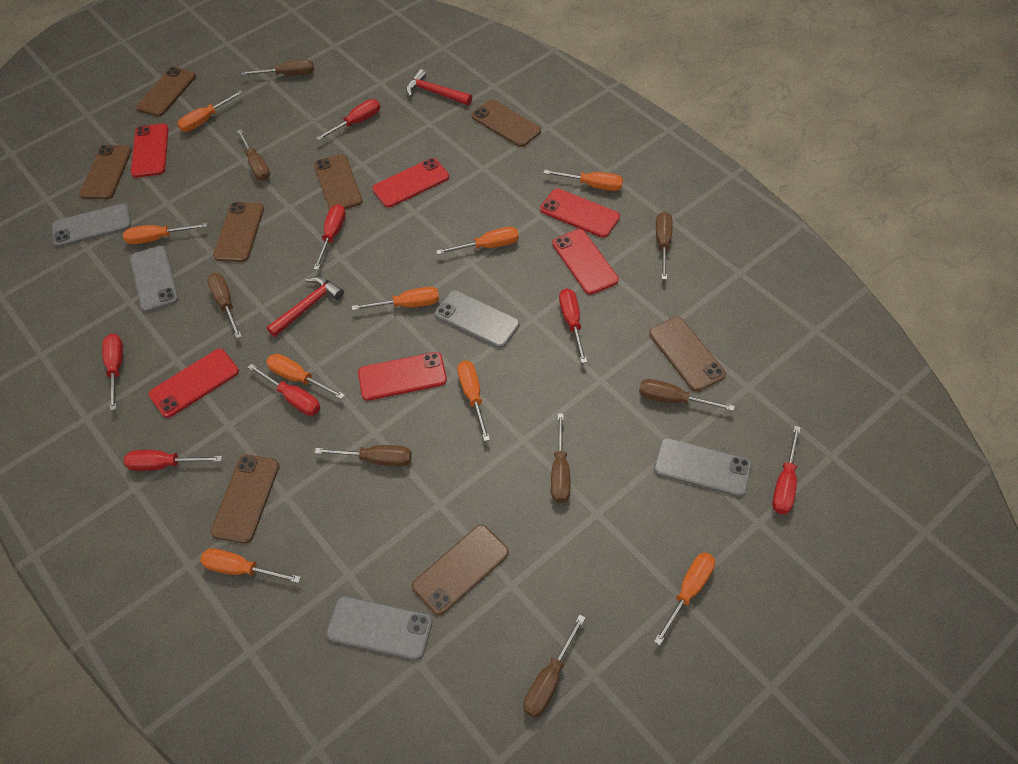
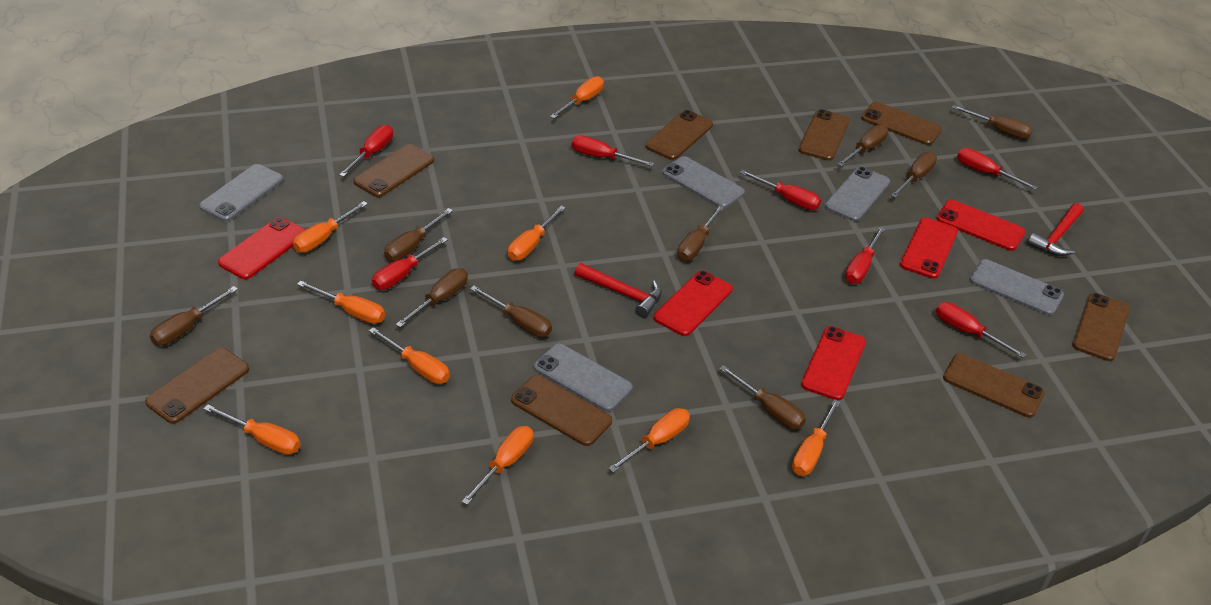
brown screwdriver: 8 -> 9
red phone: 6 -> 5

